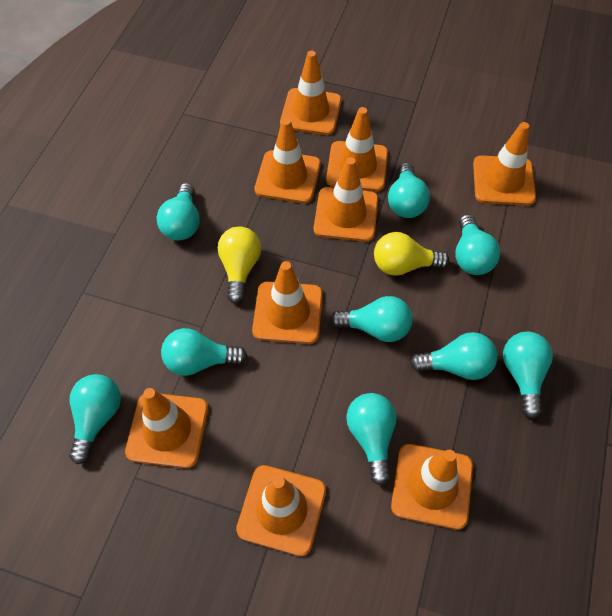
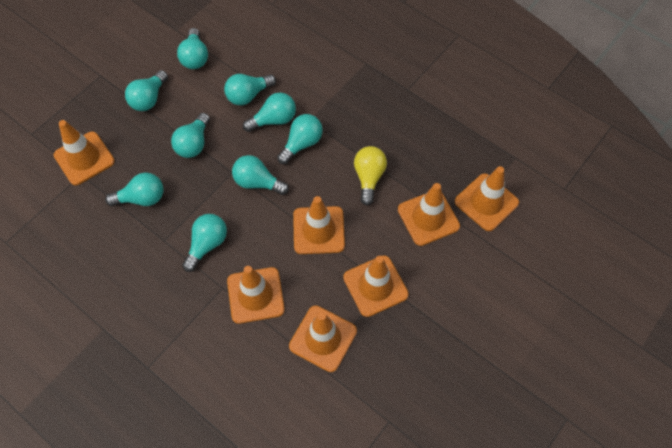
orange traffic cone: 9 -> 7
yellow light bulb: 2 -> 1

